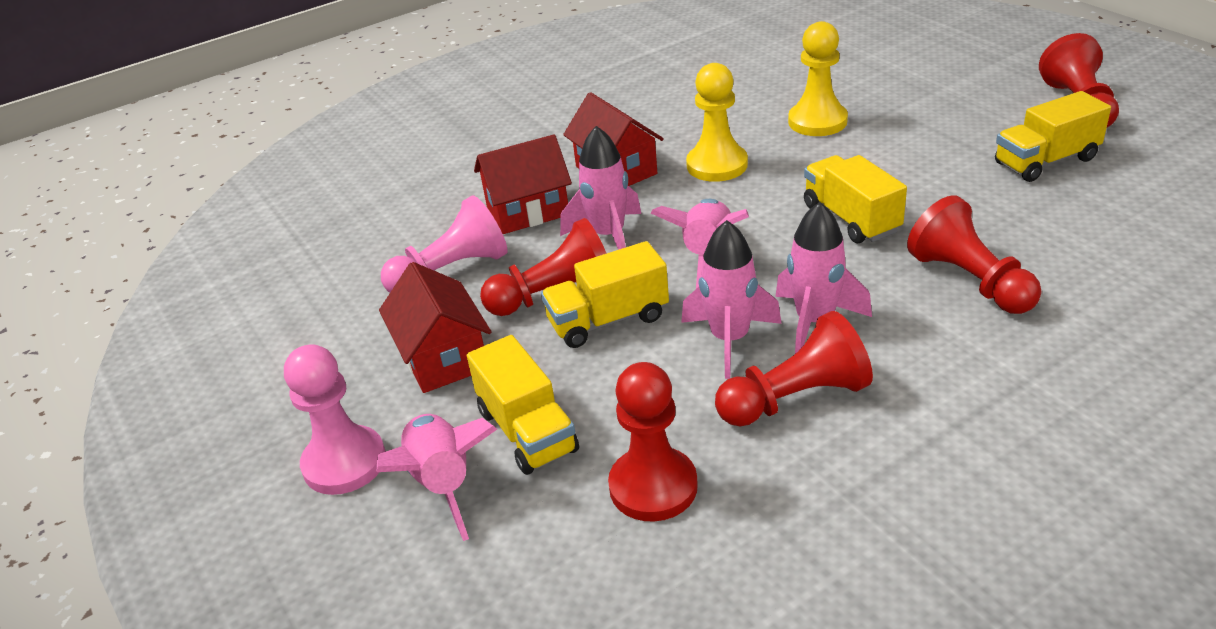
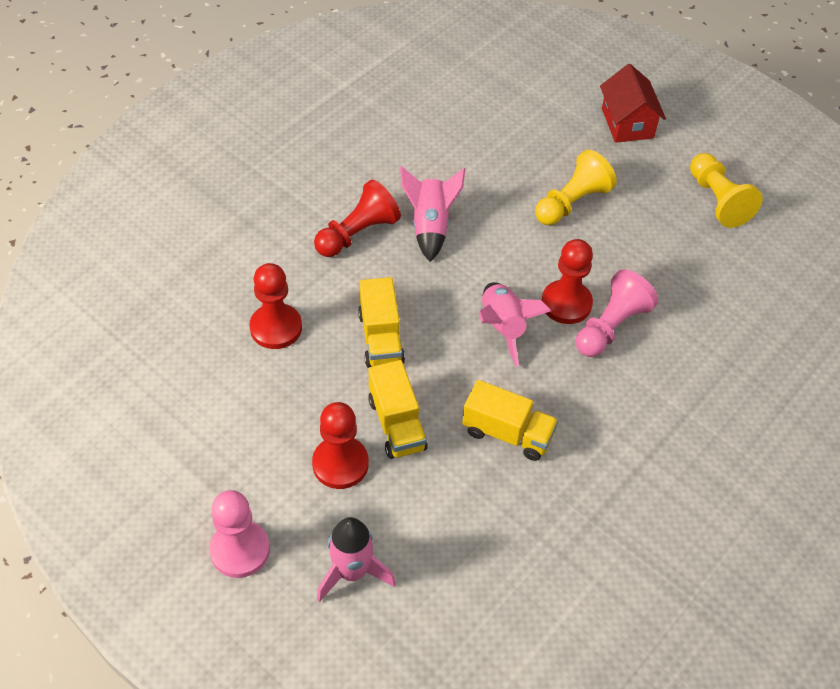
pink rocket: 5 -> 3
red house: 3 -> 1
red pawn: 5 -> 4
yellow truck: 4 -> 3

